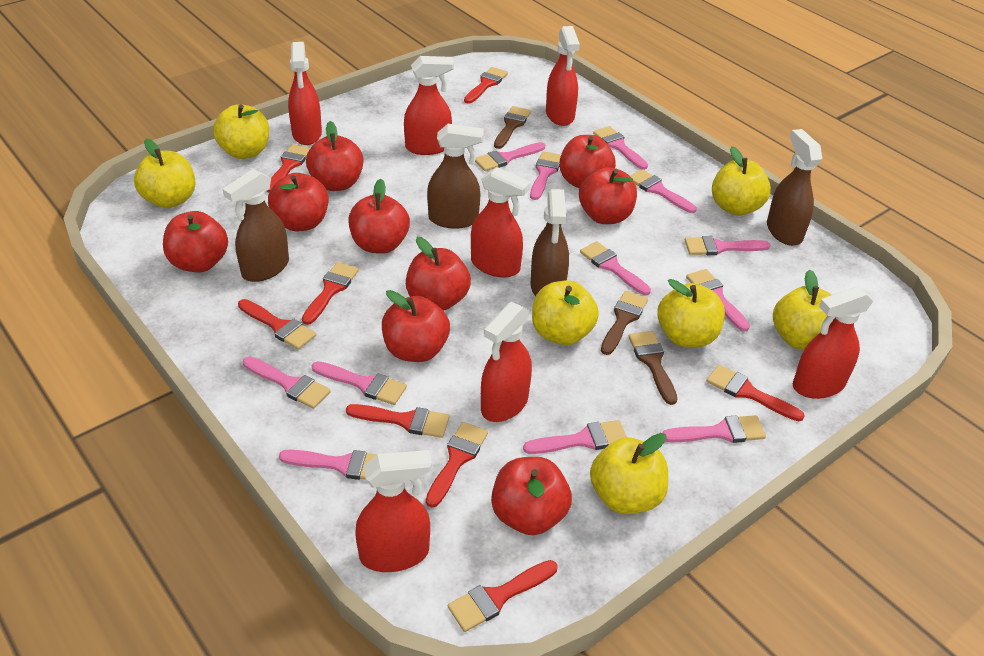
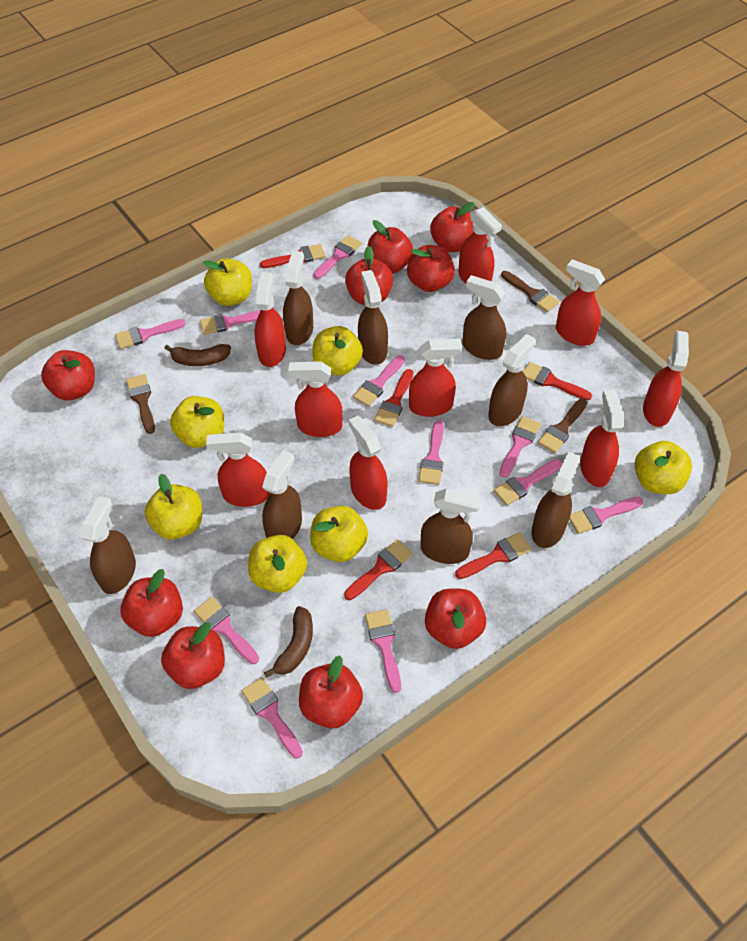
brown banana: 0 -> 2
brown spray bottle: 4 -> 8
pink brush: 12 -> 11
red brush: 8 -> 5
red spray bottle: 7 -> 9

